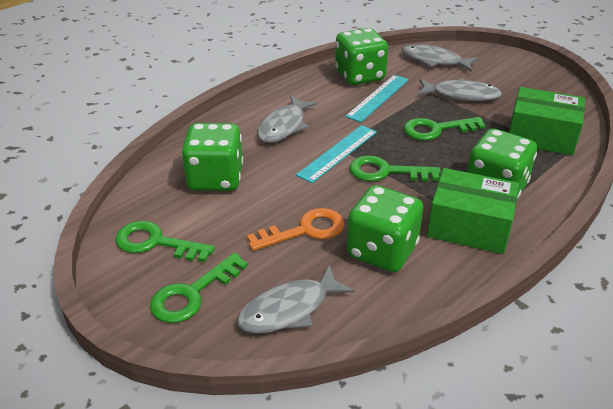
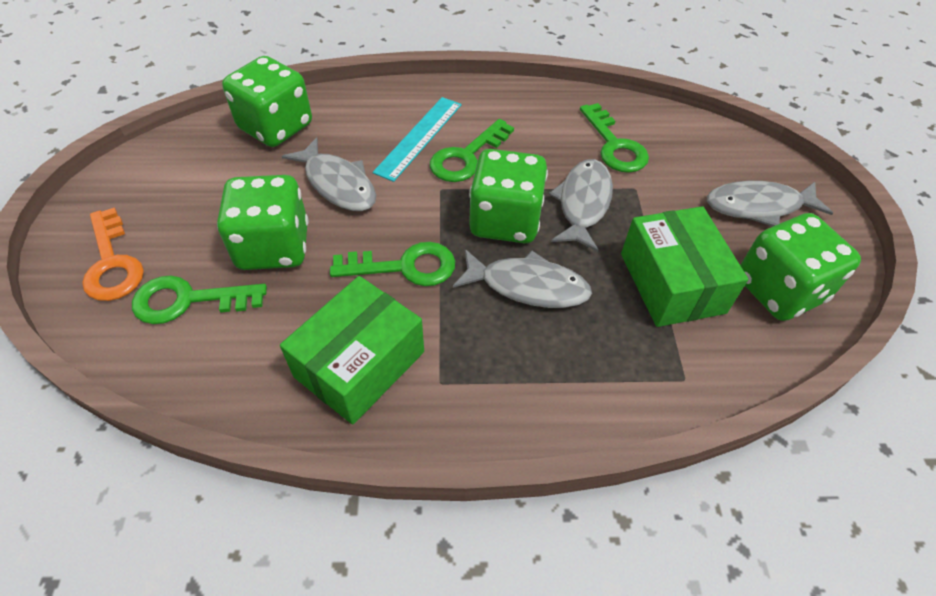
turquoise ruler: 2 -> 1

